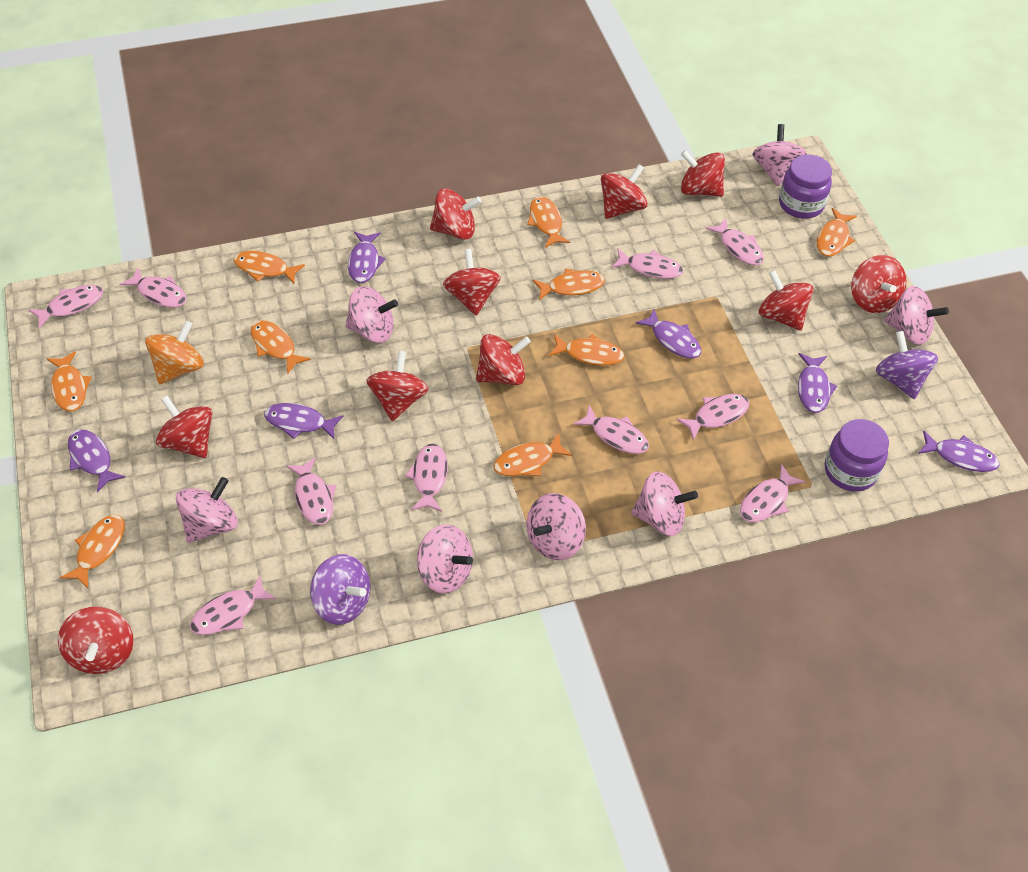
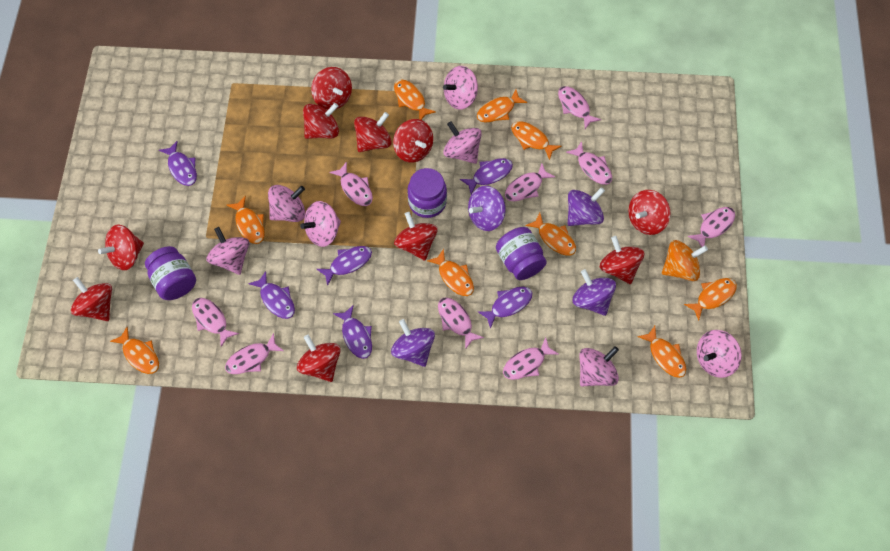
pink fish: 10 -> 9
purple jar: 2 -> 3
purple spinning top: 2 -> 4

